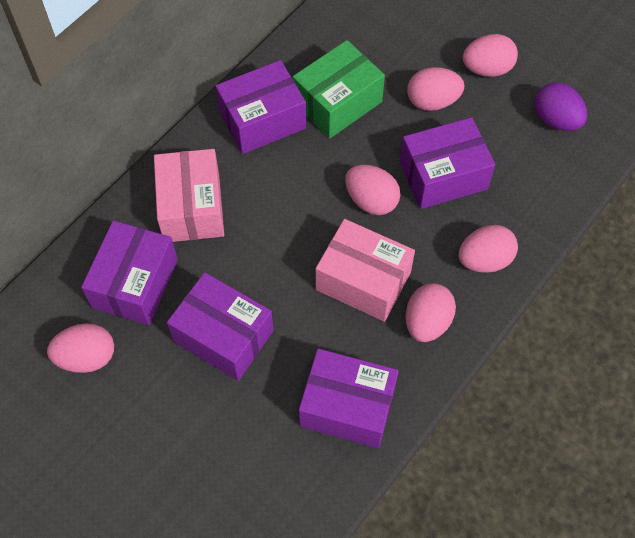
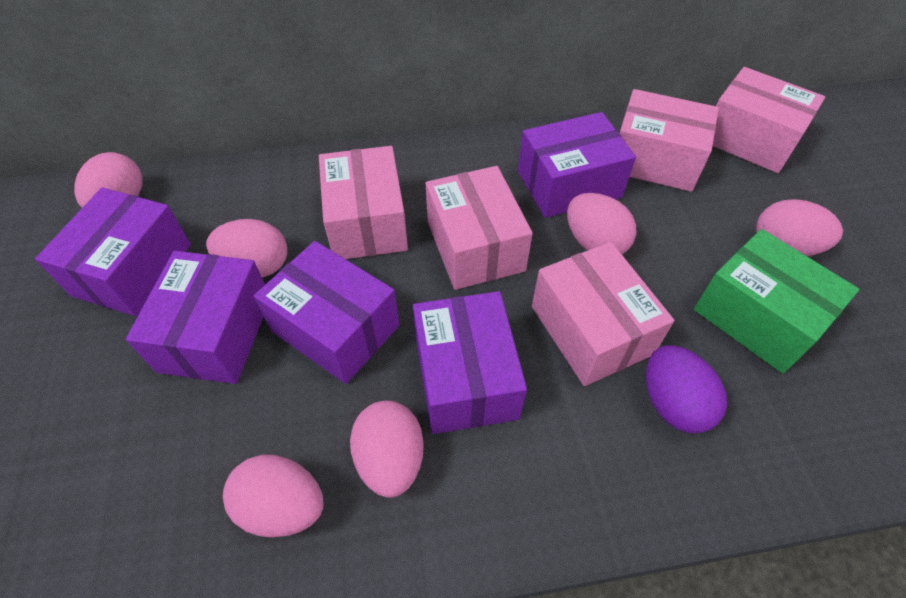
pink box: 2 -> 5

